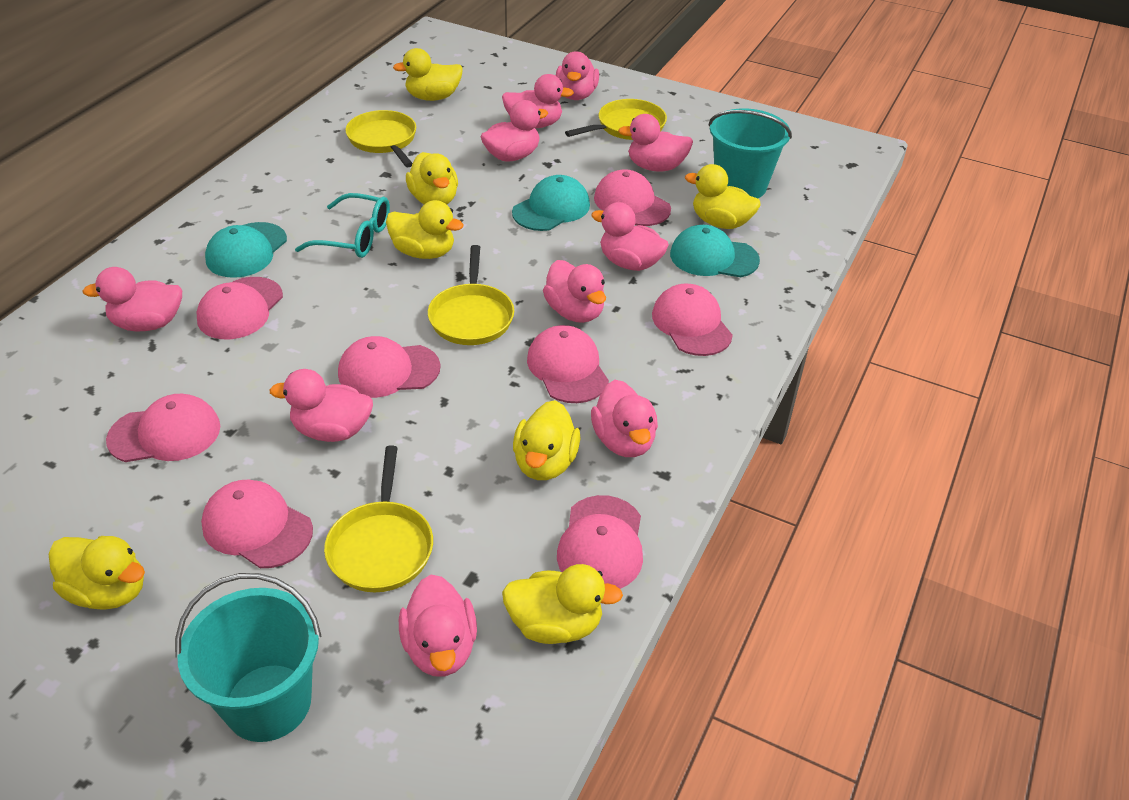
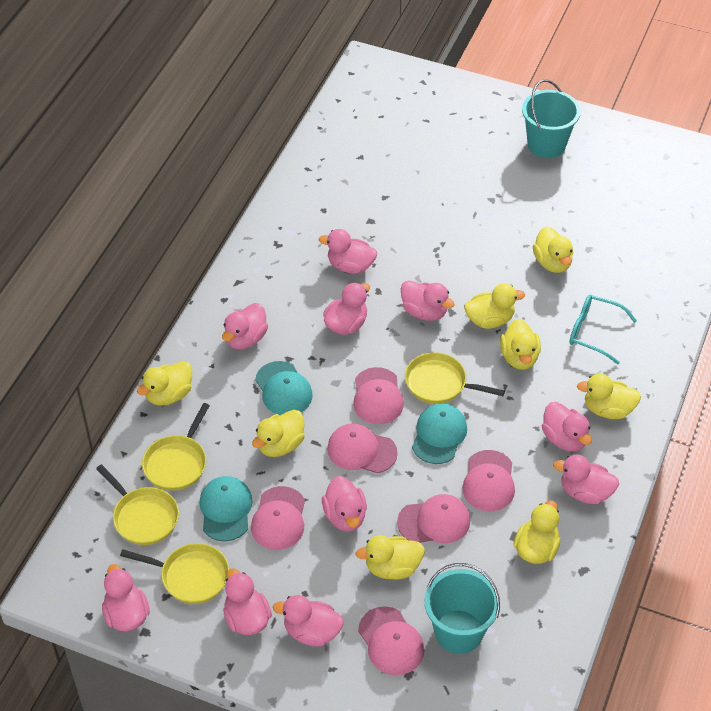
pink cap: 8 -> 6
yellow duck: 7 -> 8

